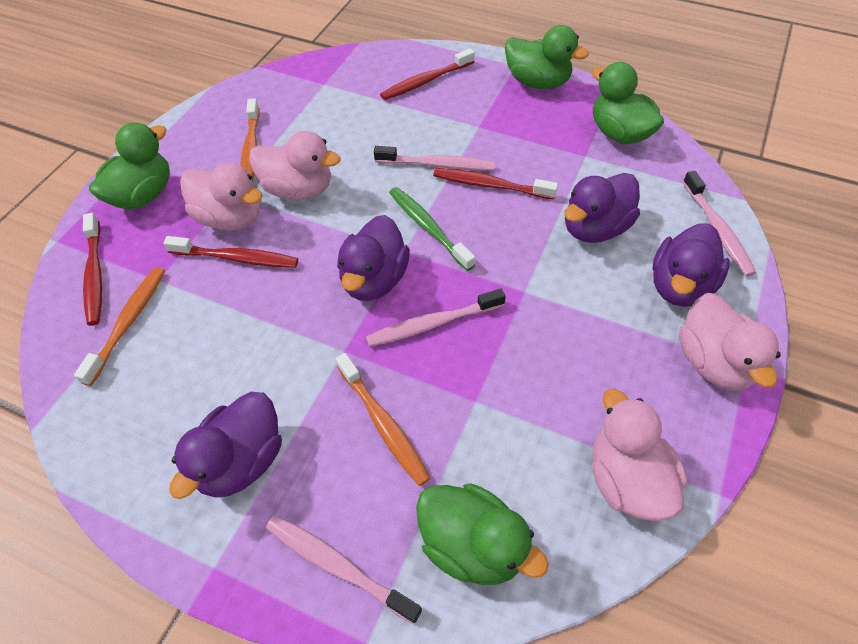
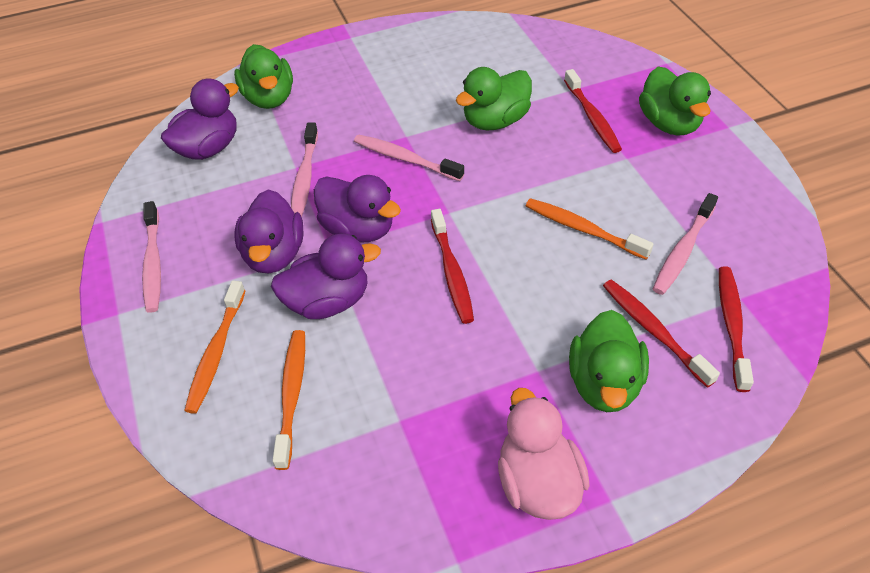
green toothbrush: 1 -> 0
pink duck: 4 -> 1

